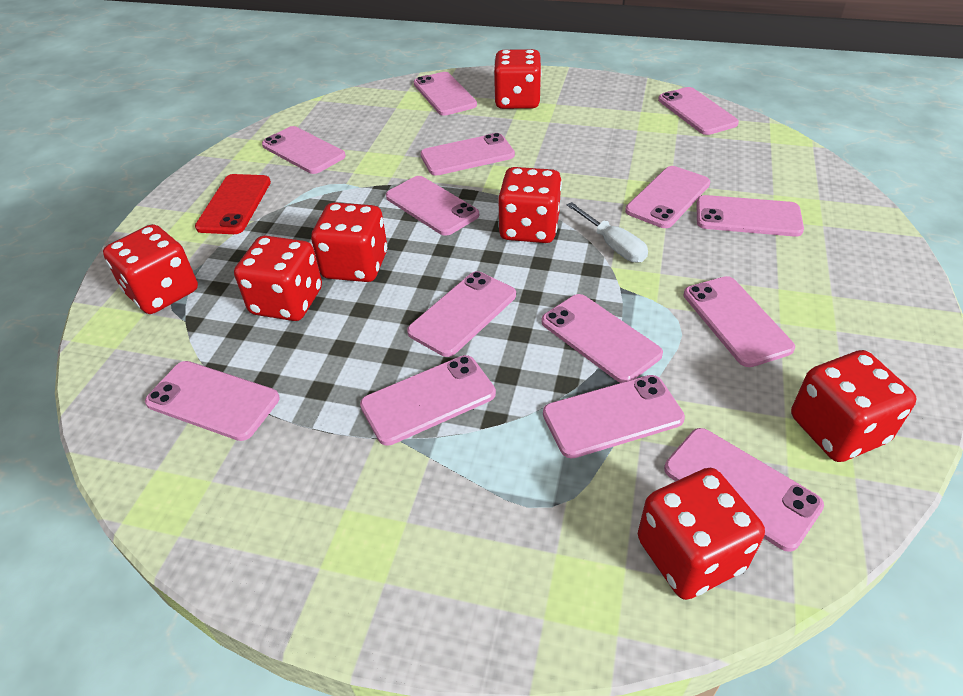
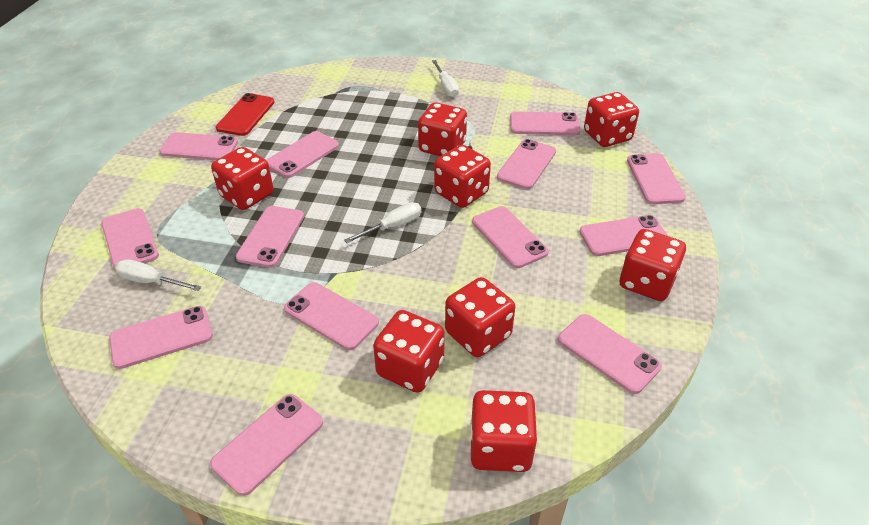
pink phone: 14 -> 13
red dice: 7 -> 8
white screwdriver: 1 -> 3

